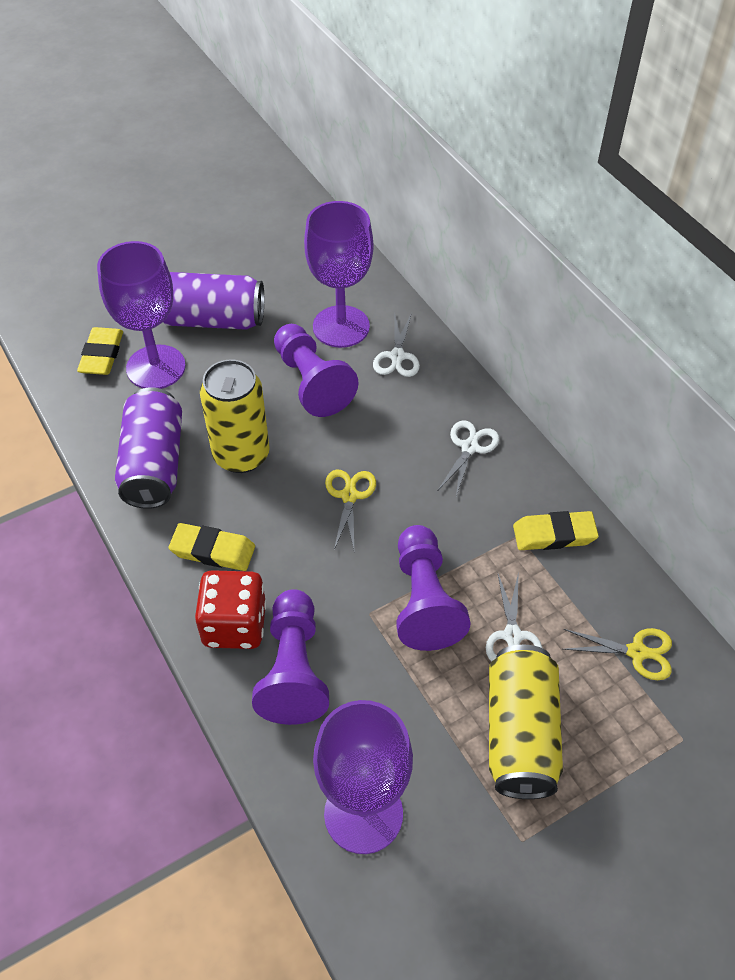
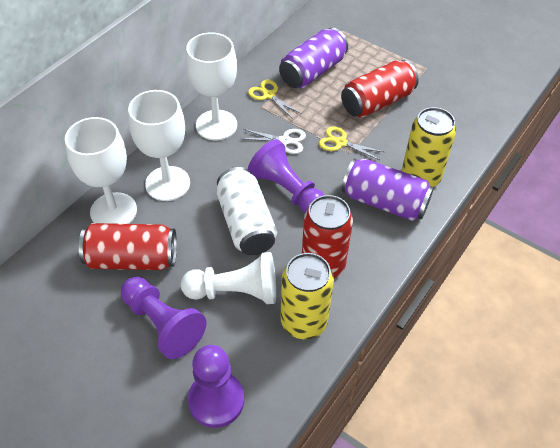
purple goblet: 3 -> 0
red can: 0 -> 3
red dice: 1 -> 0
white can: 0 -> 1
white goblet: 0 -> 3
white pawn: 0 -> 1
white scissors: 3 -> 1
yellow eraser: 3 -> 0

